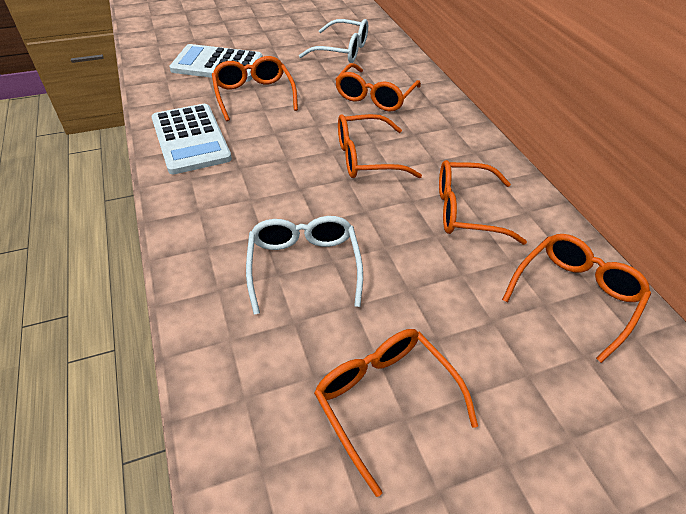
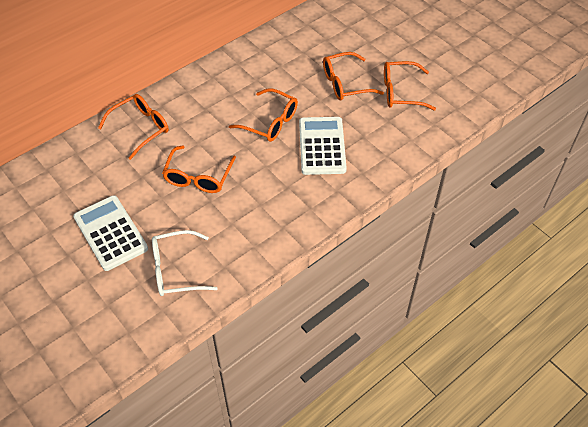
orange glasses: 6 -> 5
white glasses: 2 -> 1

